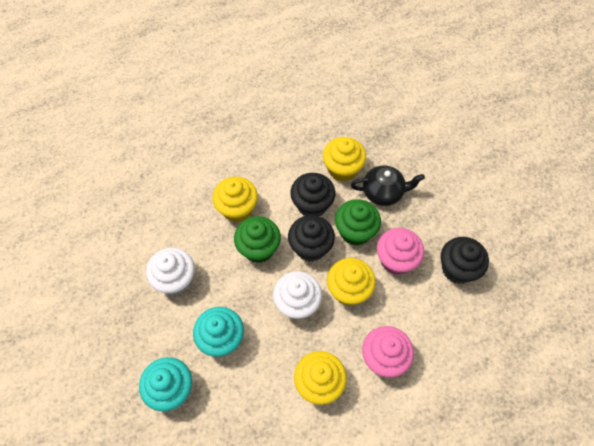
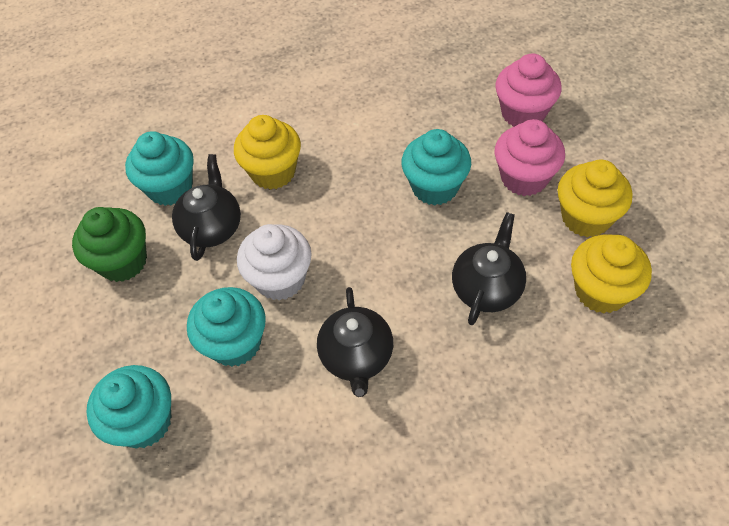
black cupcake: 3 -> 0
black teapot: 1 -> 3
green cupcake: 2 -> 1
turquoise cupcake: 2 -> 4
white cupcake: 2 -> 1
yellow cupcake: 4 -> 3

